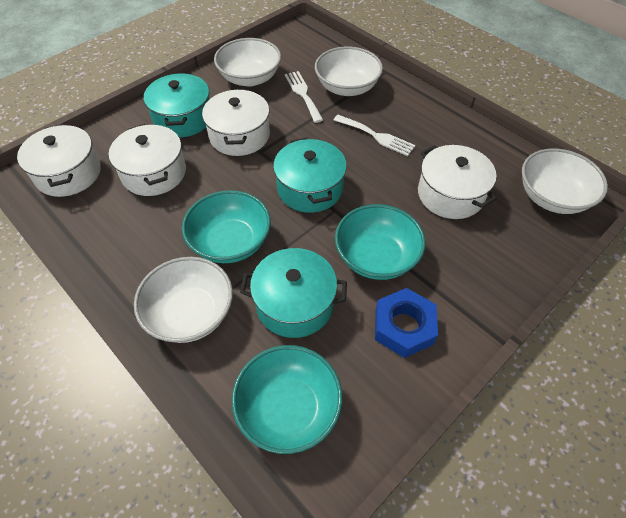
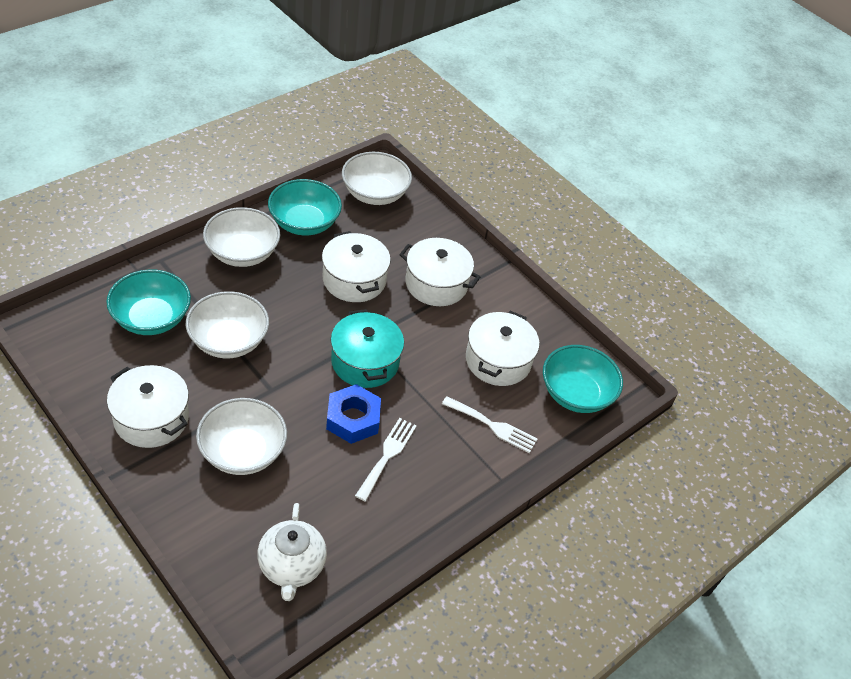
turquoise pot: 3 -> 1
white teapot: 0 -> 1

